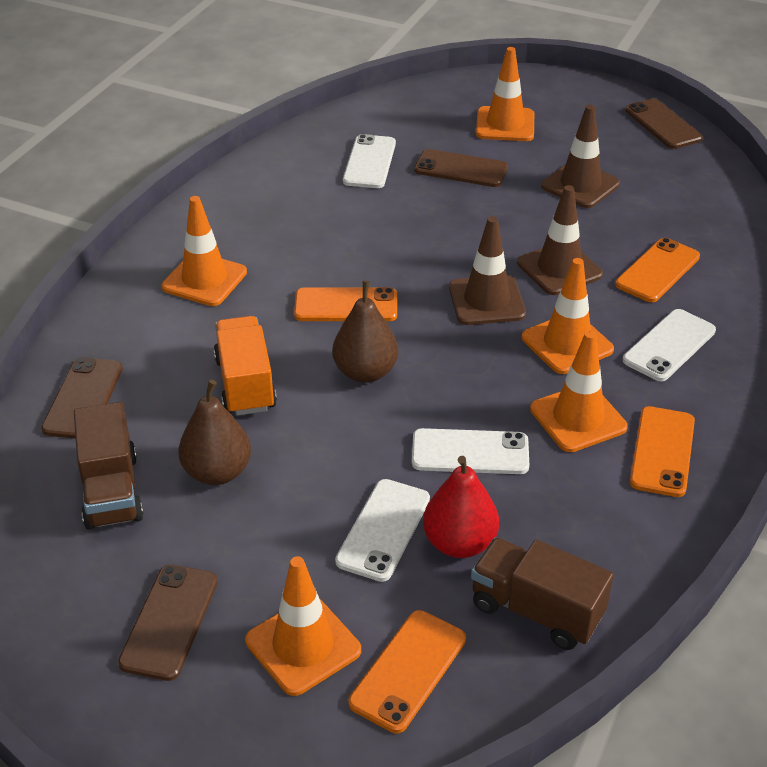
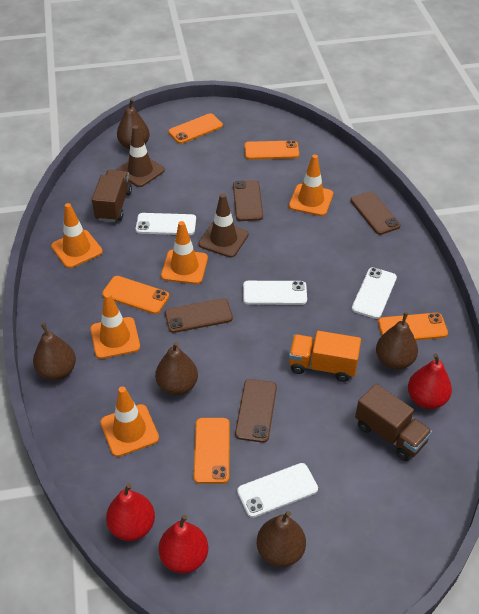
brown pear: 2 -> 5
brown traffic cone: 3 -> 2
orange phone: 4 -> 5
red pear: 1 -> 3

